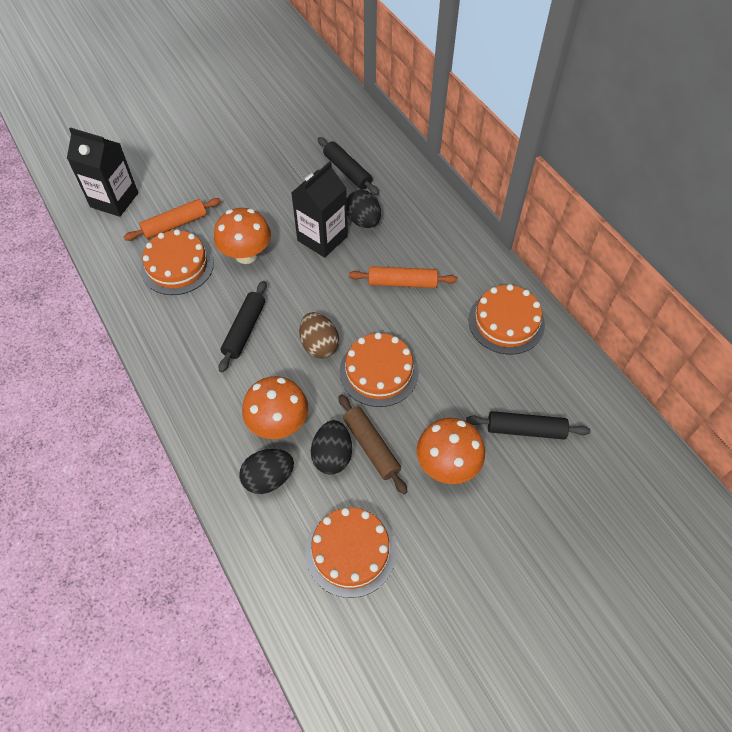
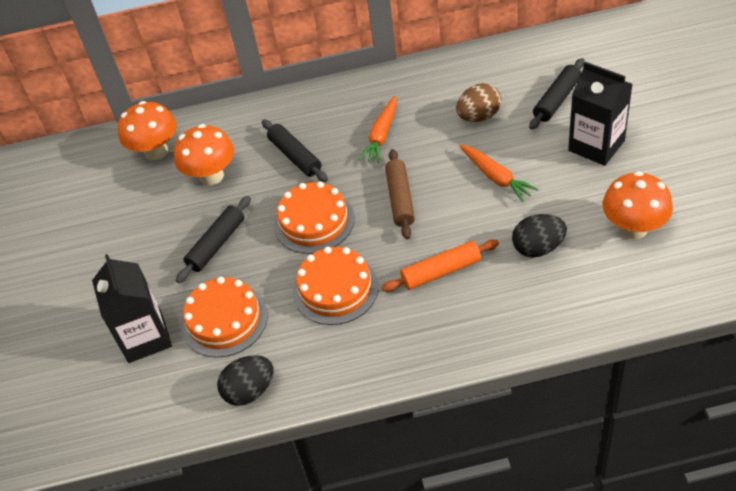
black egg: 3 -> 2
orange cake: 4 -> 3
orange carrot: 0 -> 2
orange rolling pin: 2 -> 1

